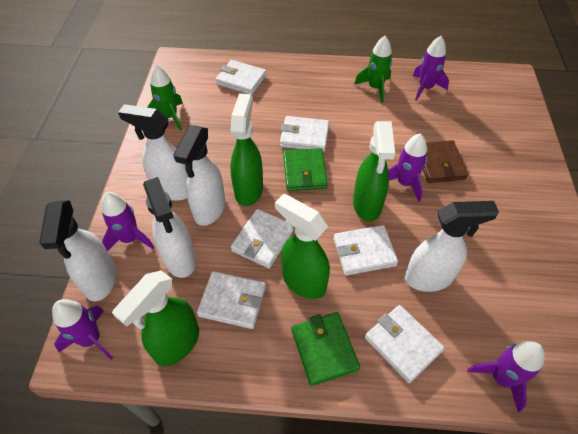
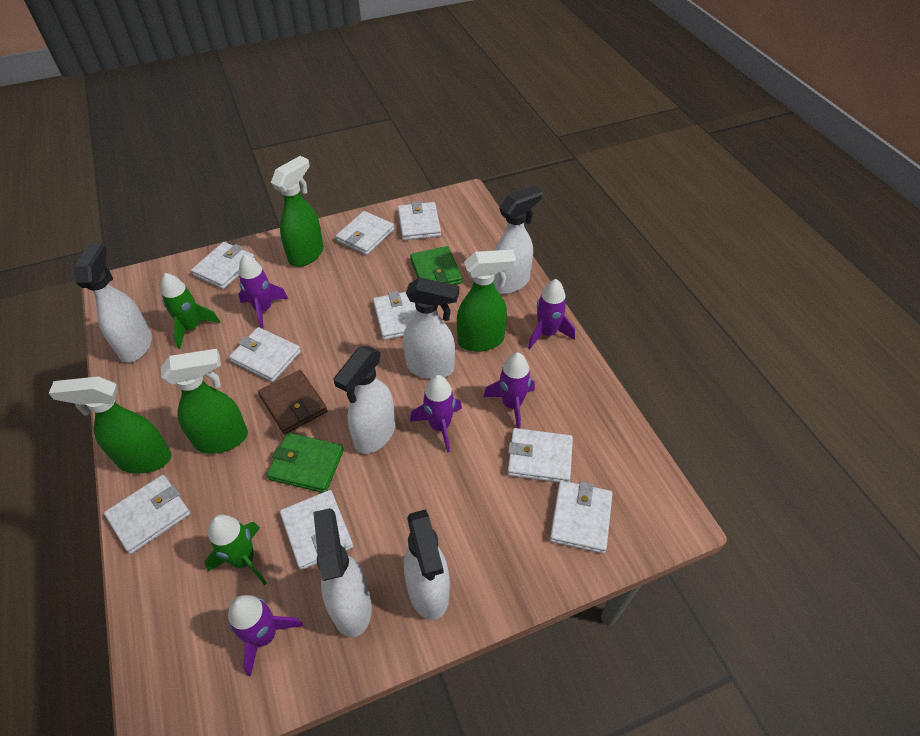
white spray bottle: 5 -> 6
white wallet: 6 -> 9

